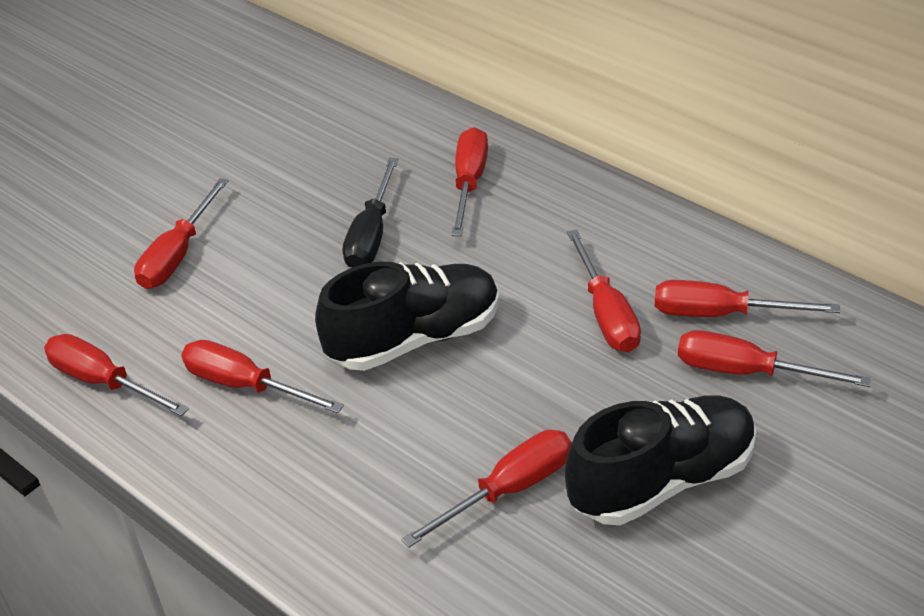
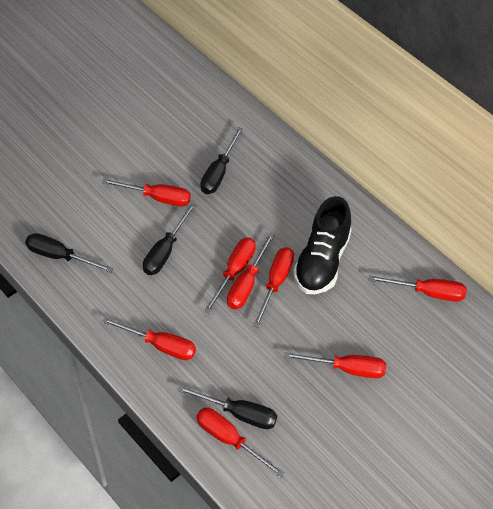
black screwdriver: 1 -> 4
black shoe: 2 -> 1

